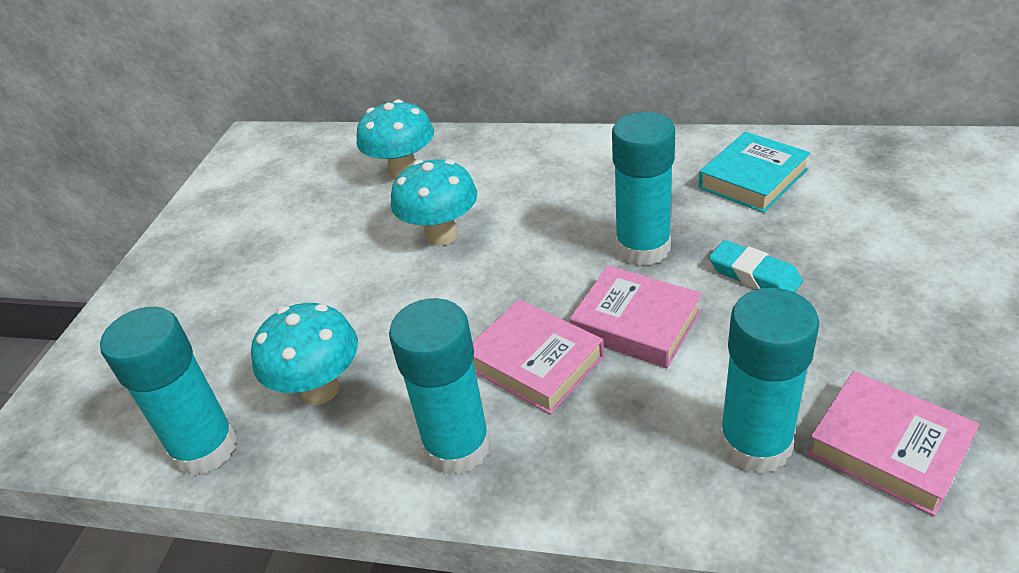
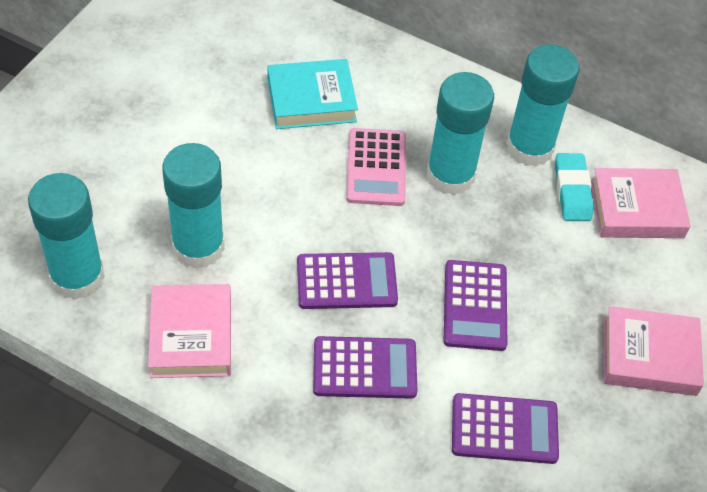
pink calculator: 0 -> 1
purple calculator: 0 -> 4
turquoise mushroom: 3 -> 0

